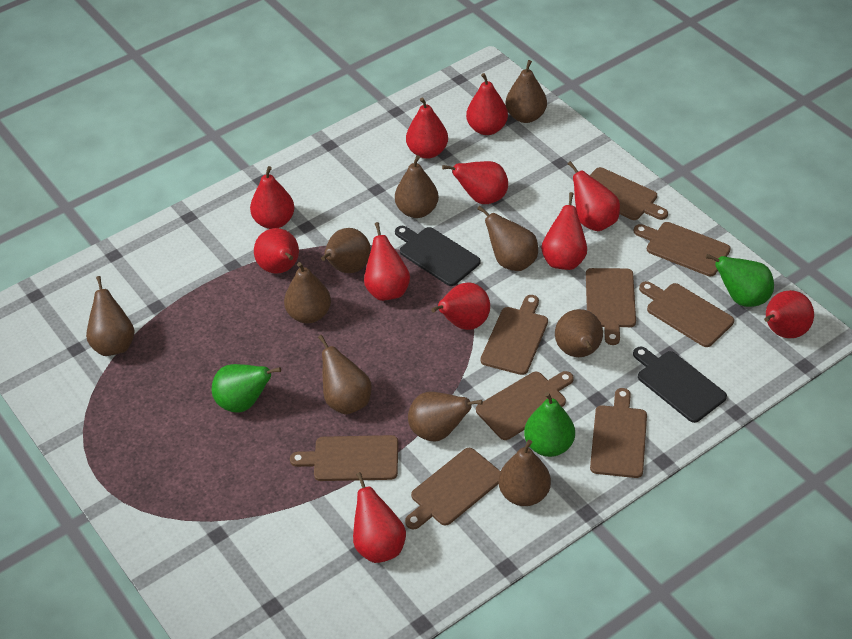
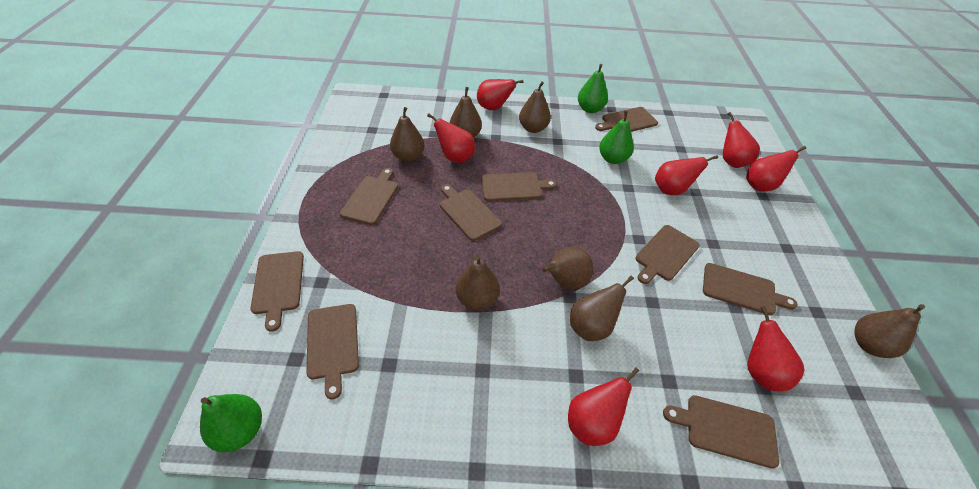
black cutting board: 2 -> 0
brown pear: 10 -> 7
red pear: 11 -> 7

